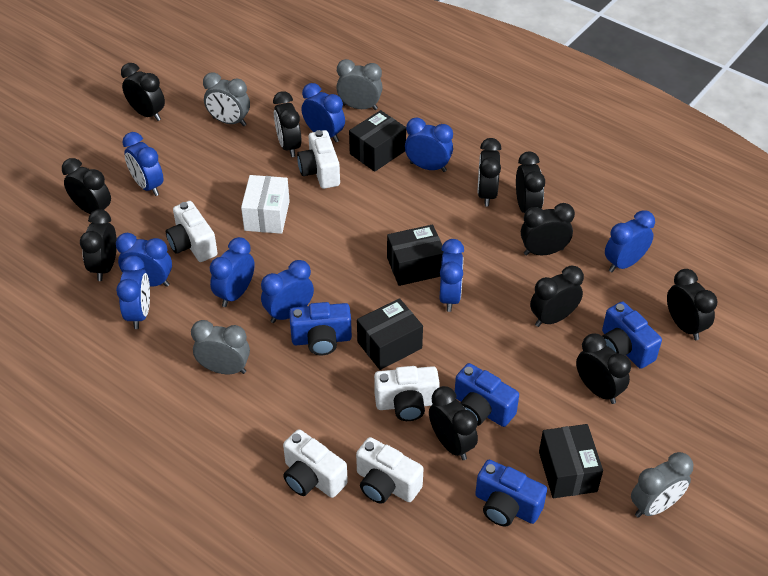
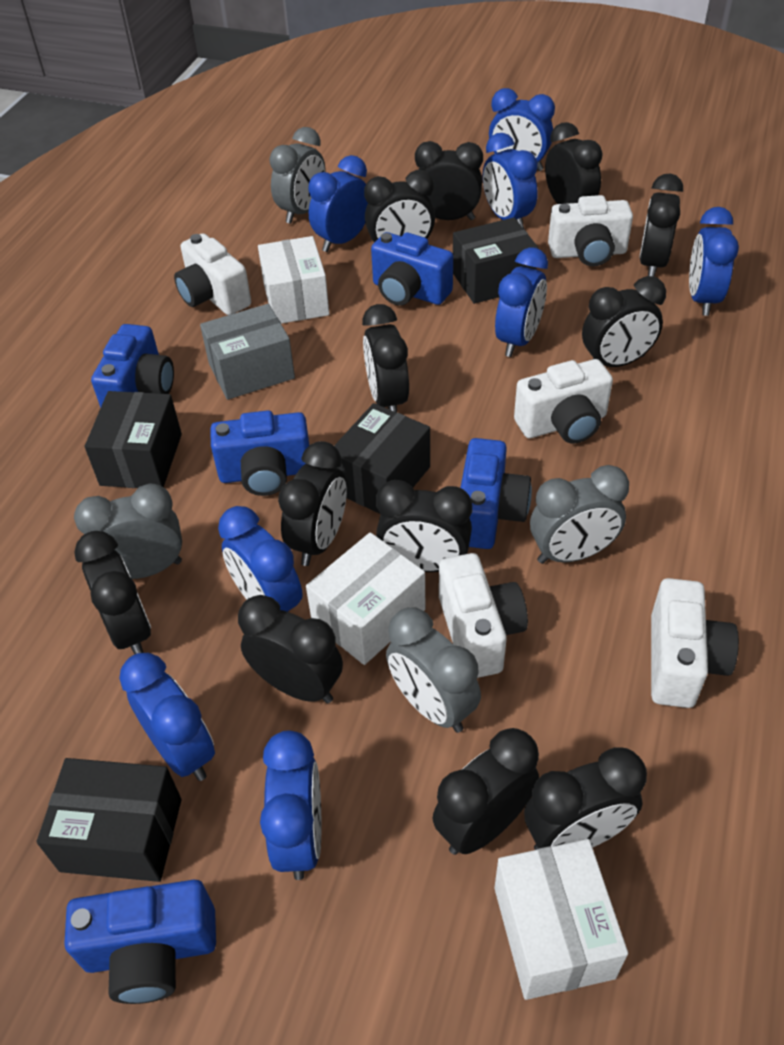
black clock: 11 -> 12
blue camera: 4 -> 5
blue clock: 9 -> 8
grey box: 0 -> 1
white box: 1 -> 3

